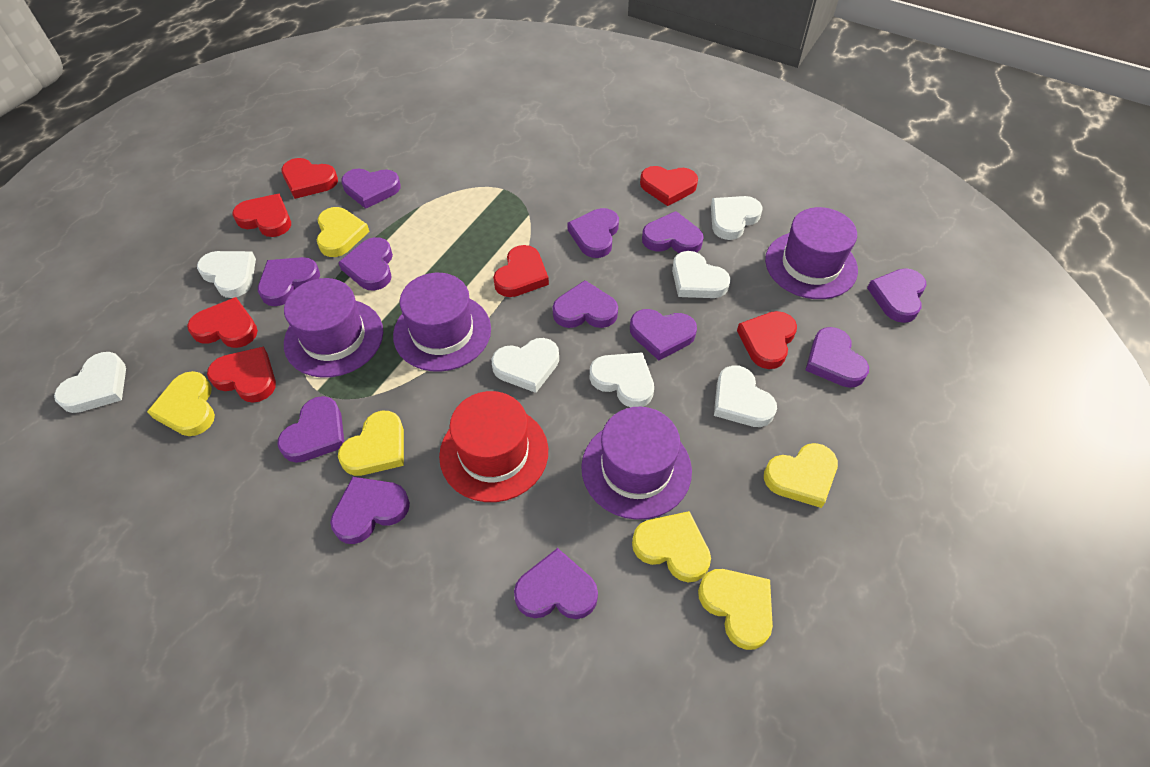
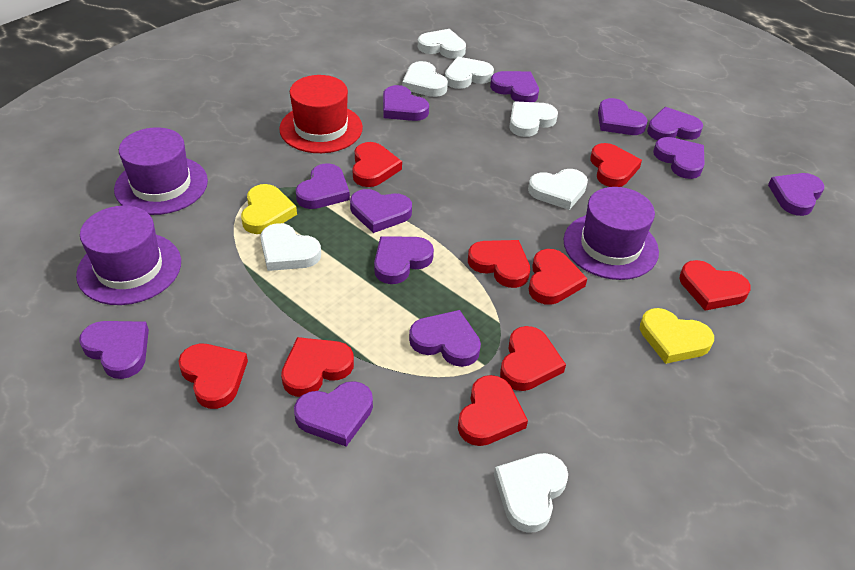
purple hat: 4 -> 3
red heart: 7 -> 9
yellow heart: 6 -> 2

